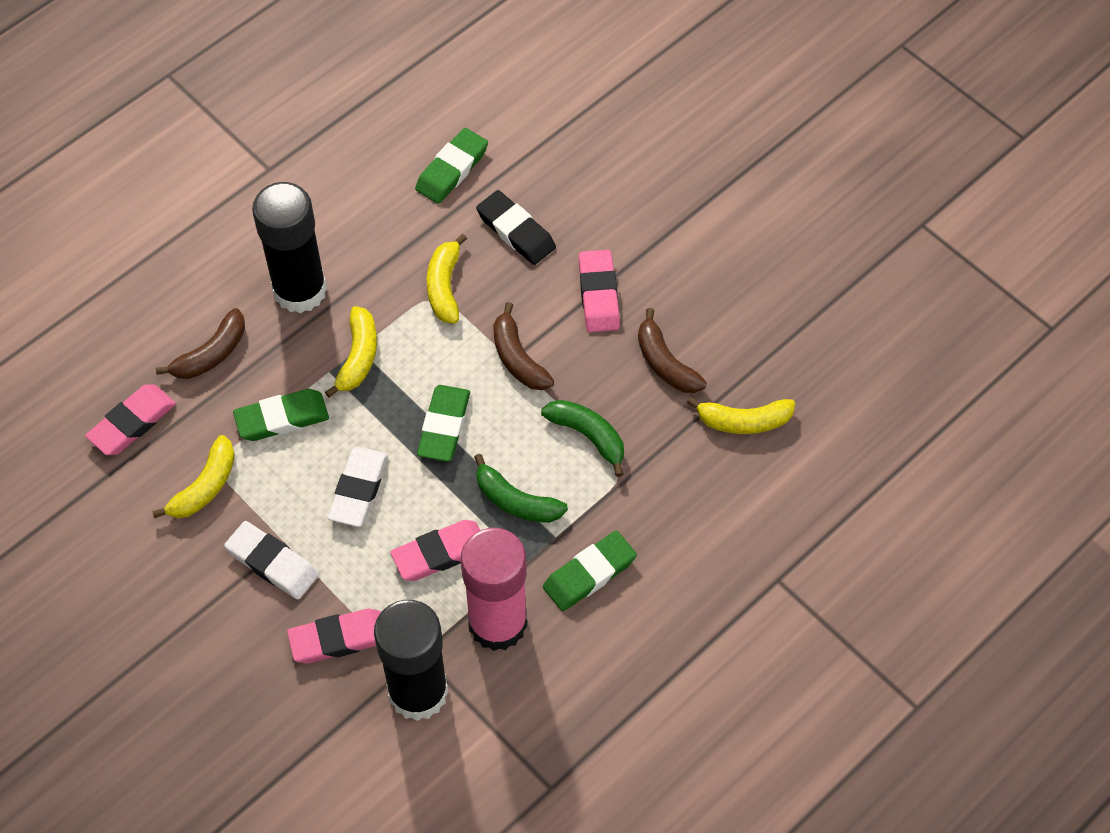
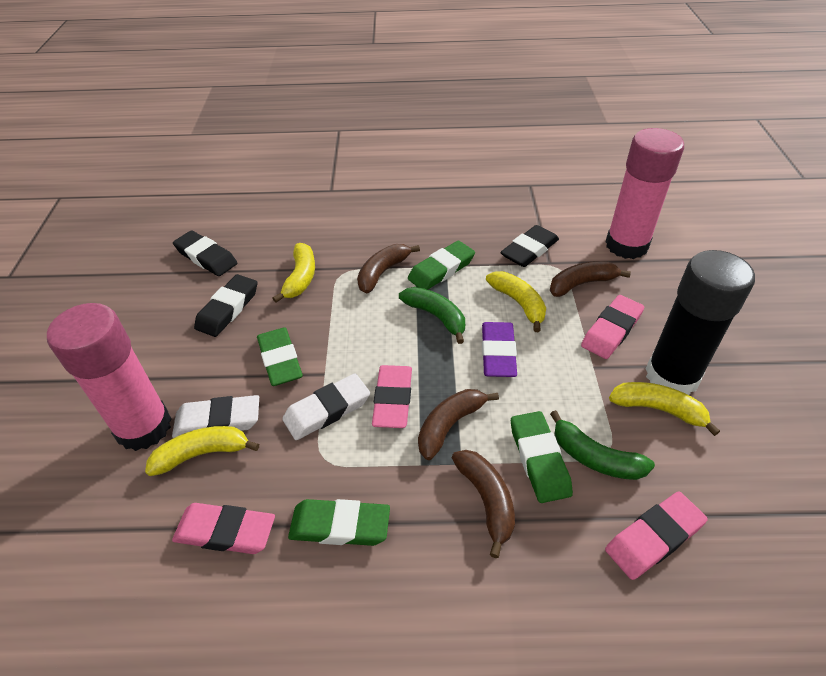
black eraser: 1 -> 3
black glue stick: 2 -> 1
brown banana: 3 -> 4
pink glue stick: 1 -> 2
purple eraser: 0 -> 1

